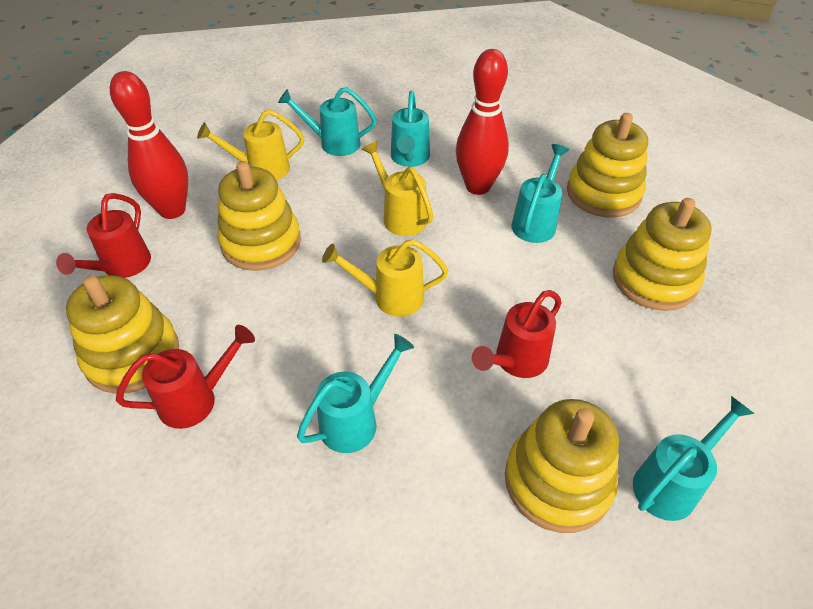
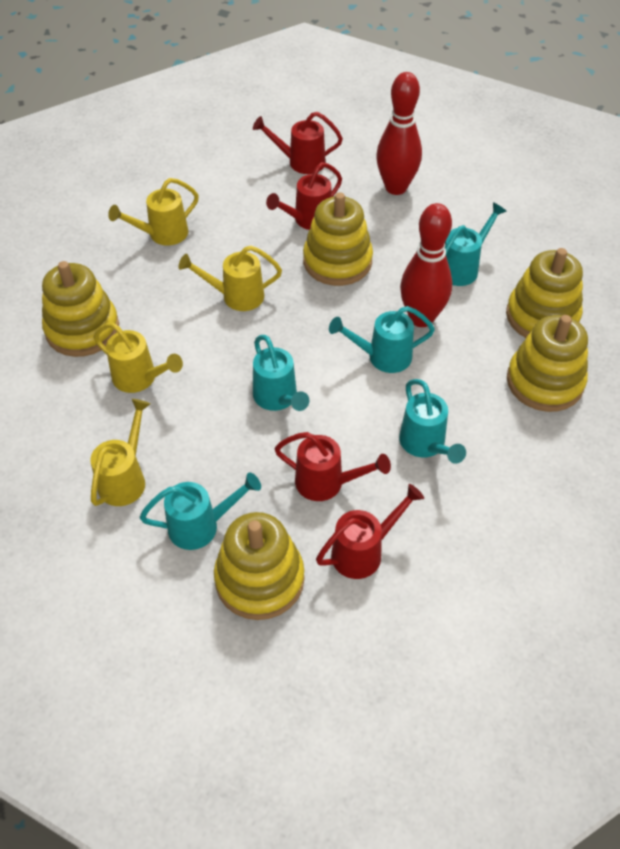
red watering can: 3 -> 4
yellow watering can: 3 -> 4

